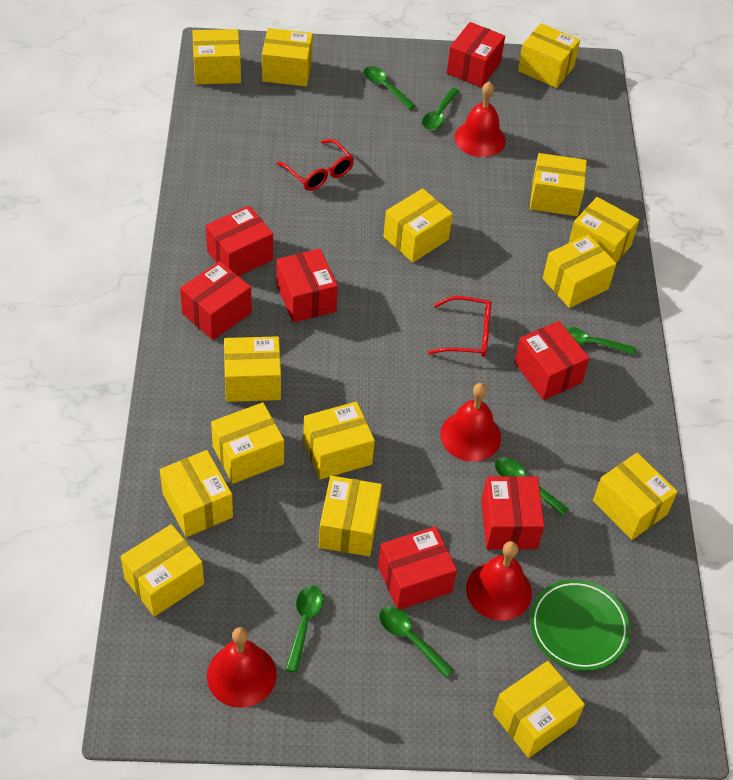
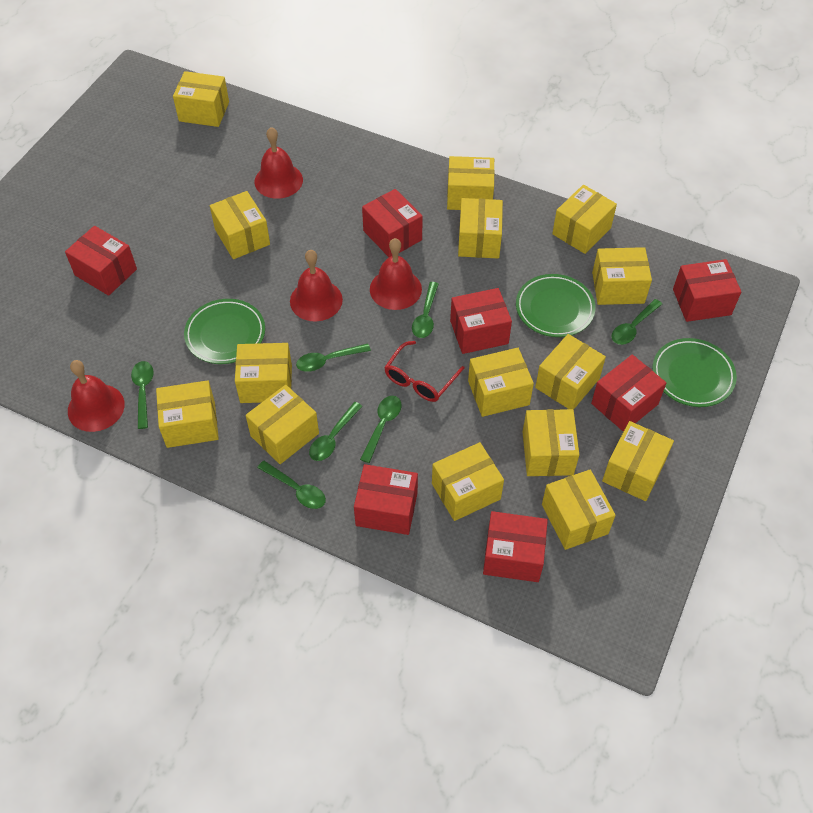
green plate: 1 -> 3
green spoon: 6 -> 7
red glasses: 2 -> 1

